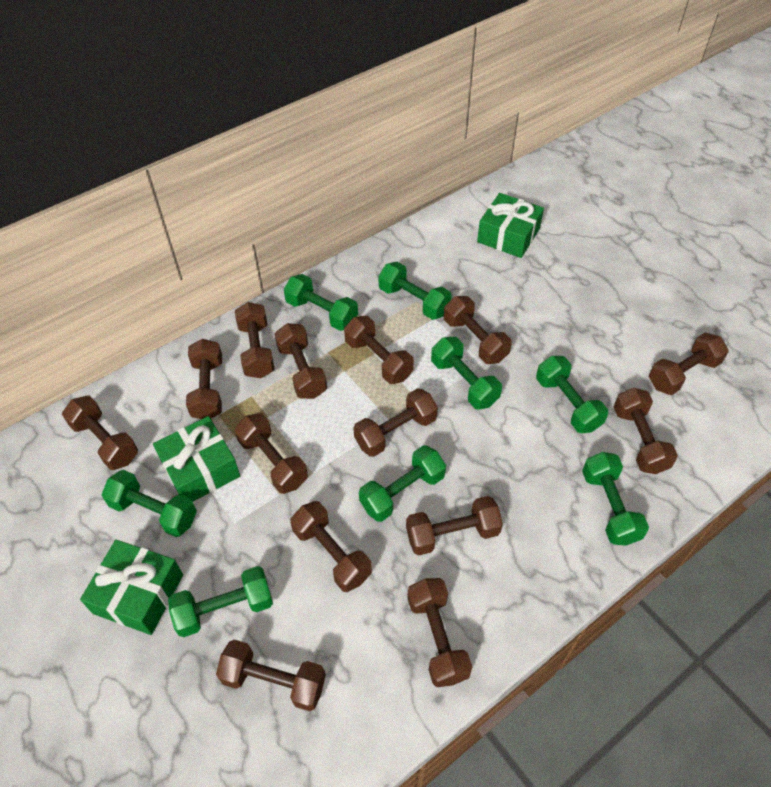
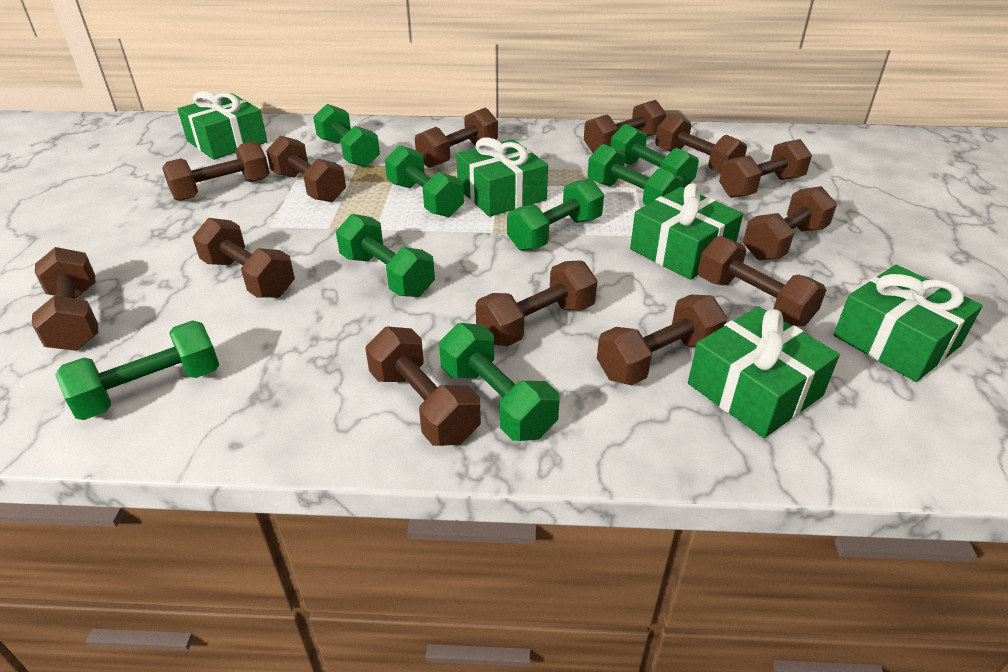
brown dumbbell: 14 -> 13
green gift: 3 -> 5

